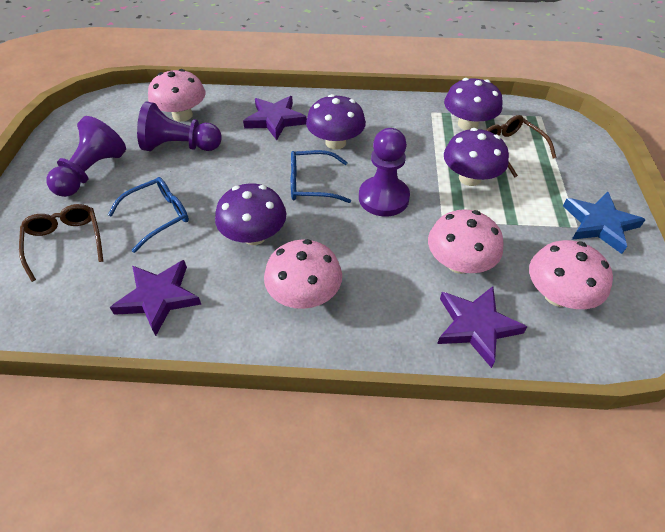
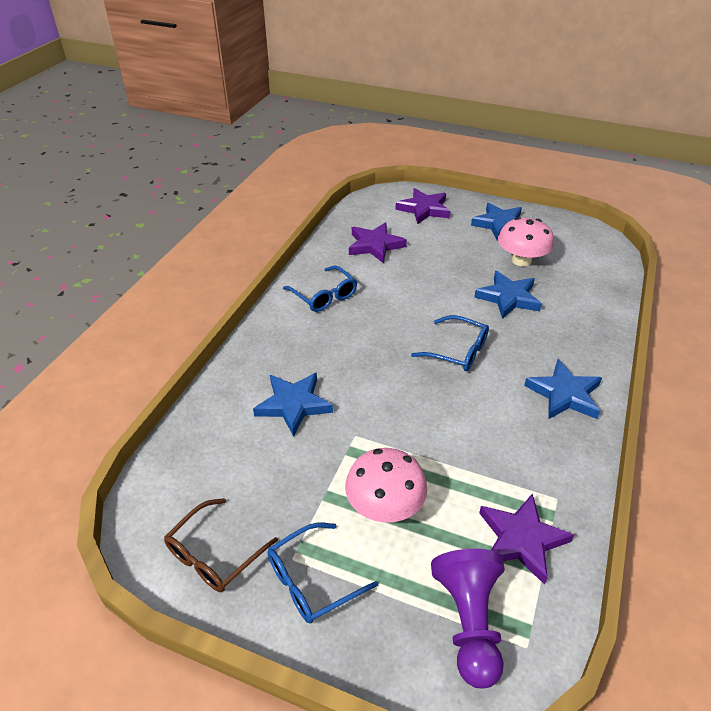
blue glasses: 2 -> 3
blue star: 1 -> 4
brown glasses: 2 -> 1
pink mushroom: 4 -> 2
purple mushroom: 4 -> 0
purple pawn: 3 -> 1

